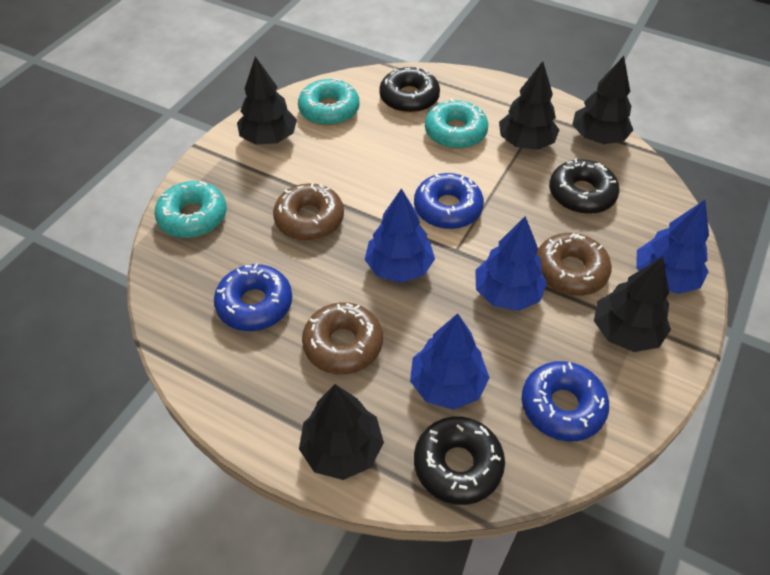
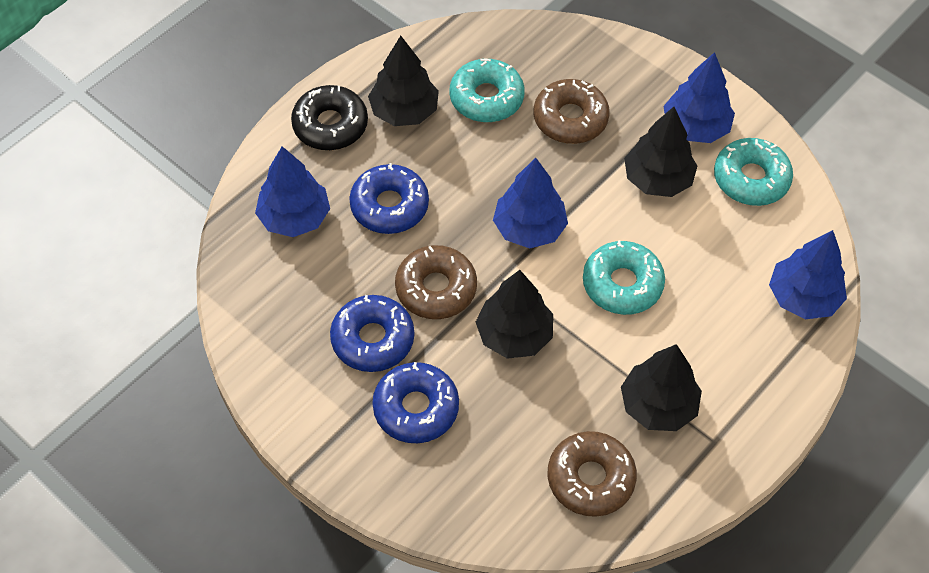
black donut: 3 -> 1
black tree: 5 -> 4

